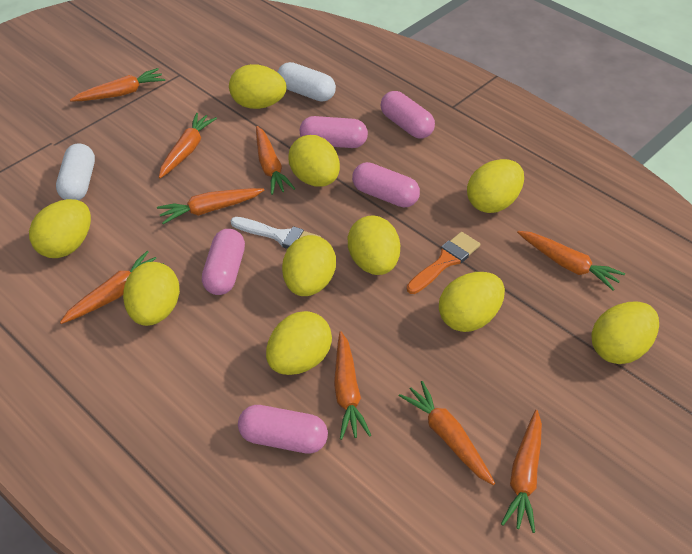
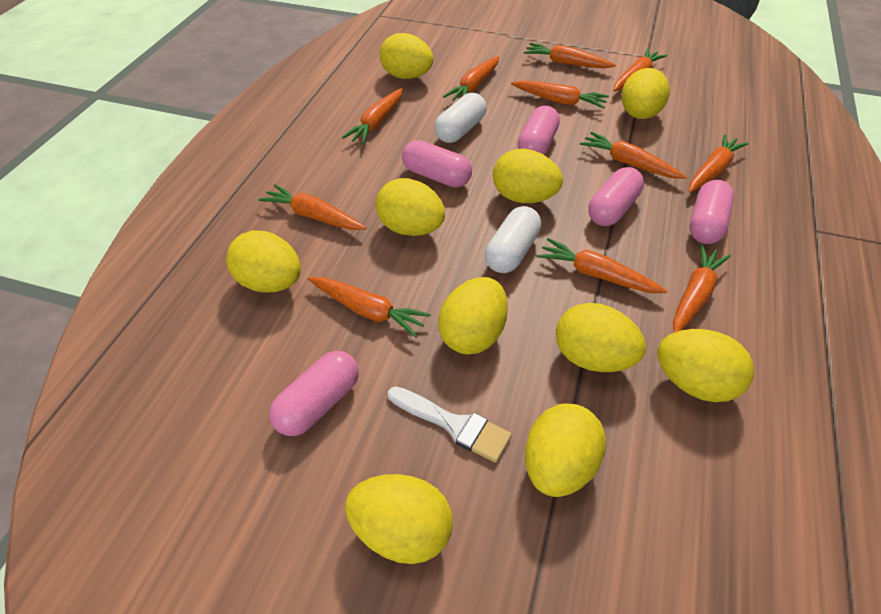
orange brush: 1 -> 0
orange carrot: 9 -> 11

